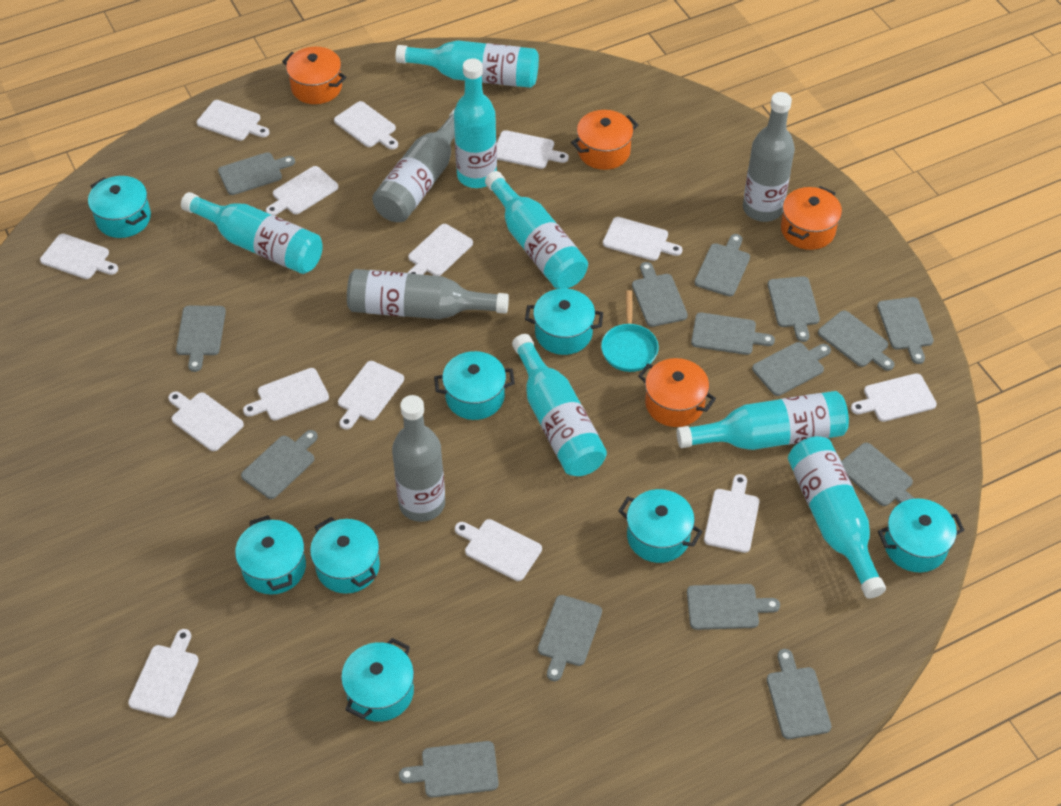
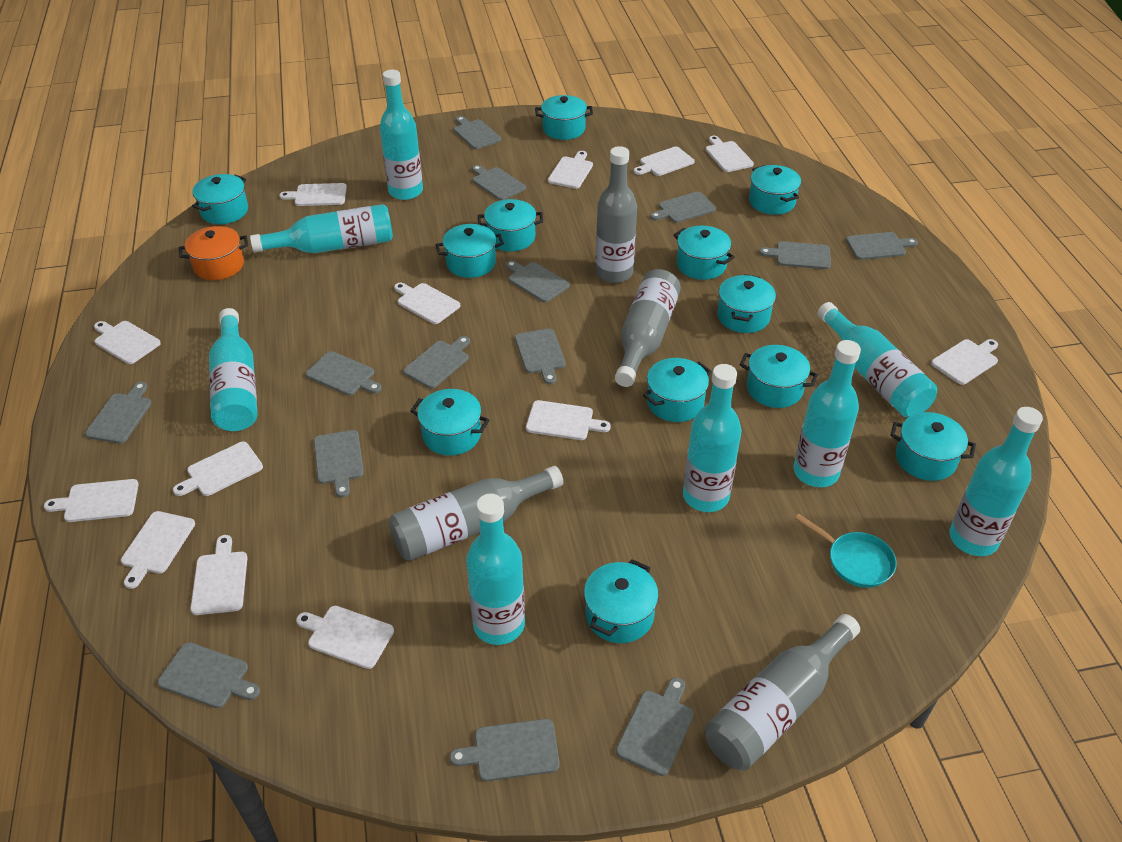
grey cutting board: 15 -> 14
orange pot: 4 -> 1
turquoise bottle: 7 -> 8
turquoise pot: 8 -> 12
white cutting board: 14 -> 13

